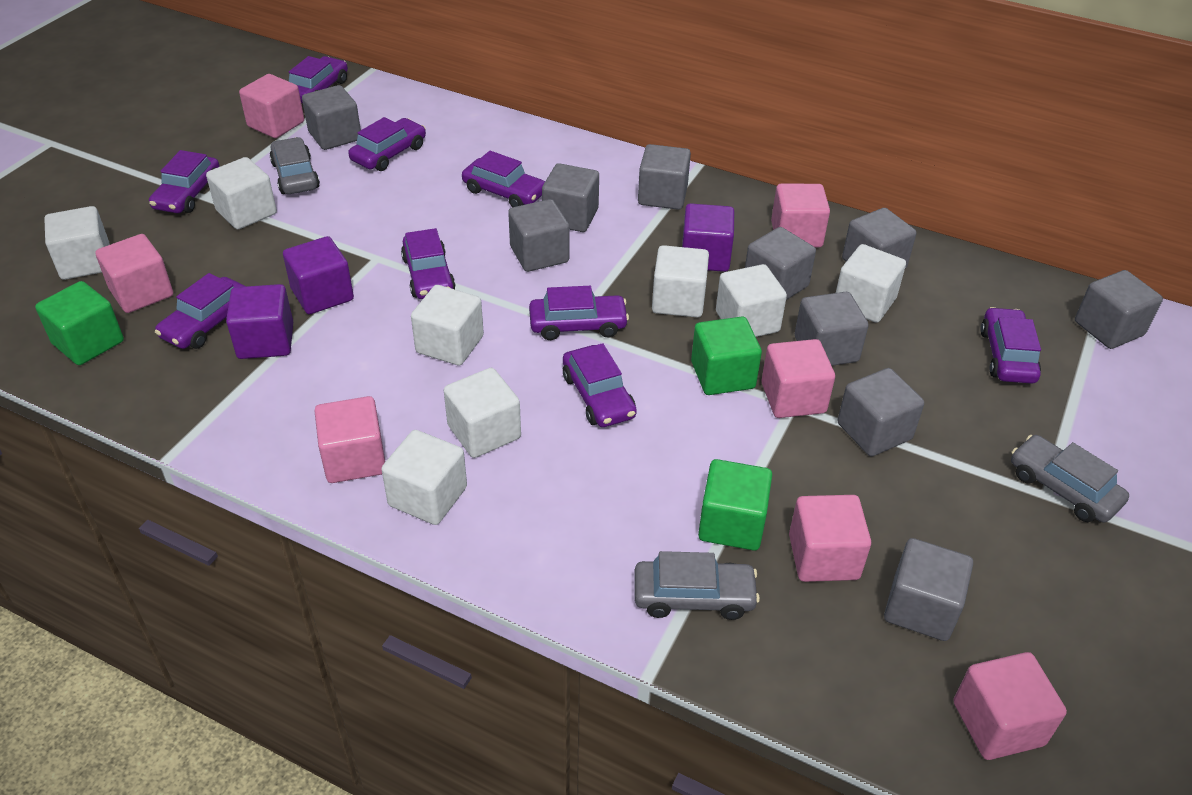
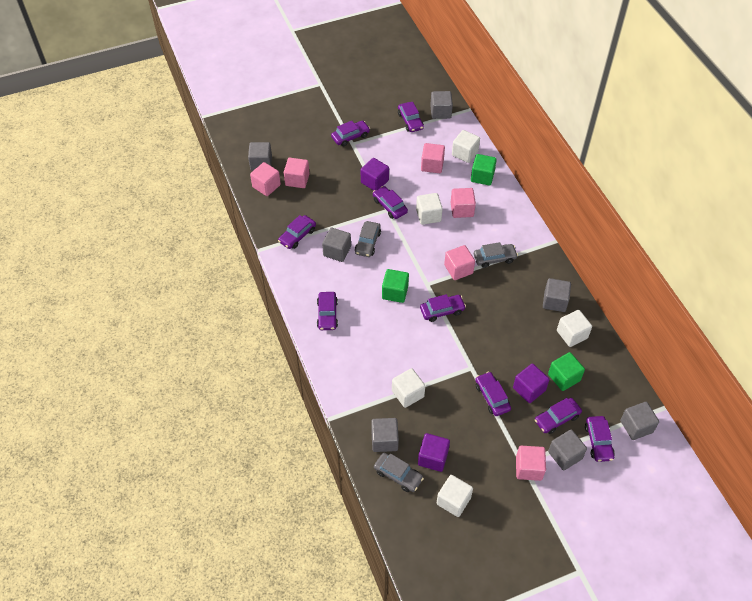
grey cube: 10 -> 7
pink cube: 7 -> 6
white cube: 8 -> 5

